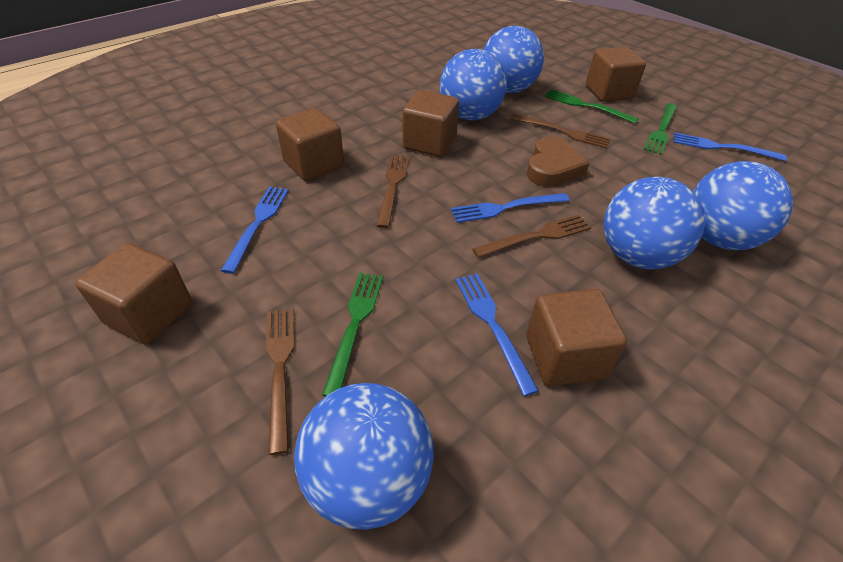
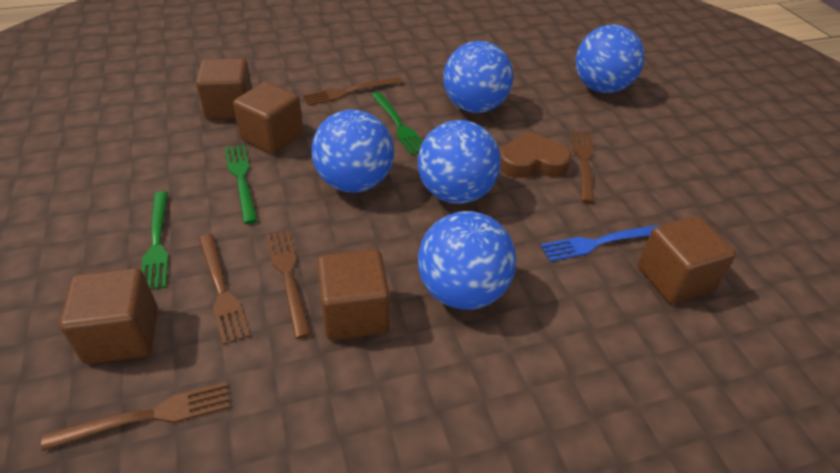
blue fork: 4 -> 1
brown fork: 4 -> 5

